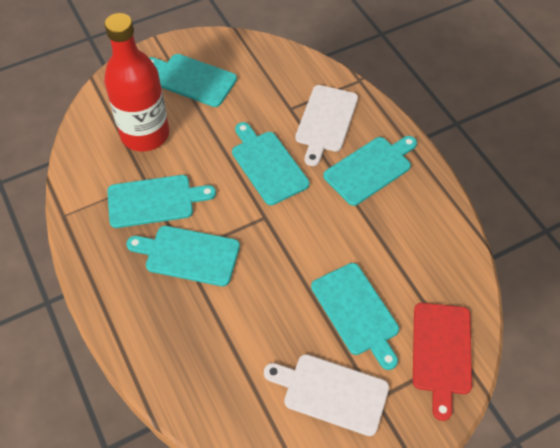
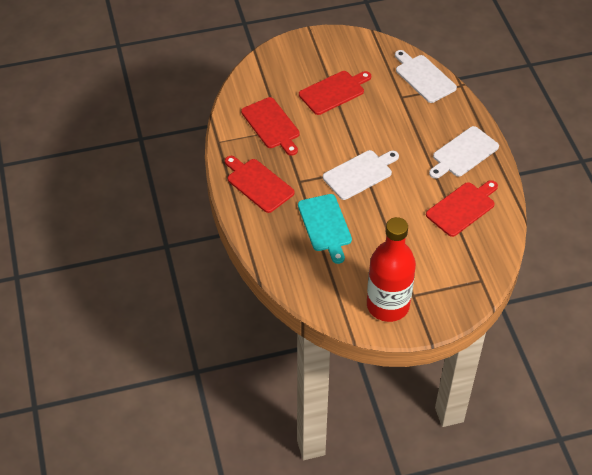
red cutting board: 1 -> 4
turquoise cutting board: 6 -> 1
white cutting board: 2 -> 3

